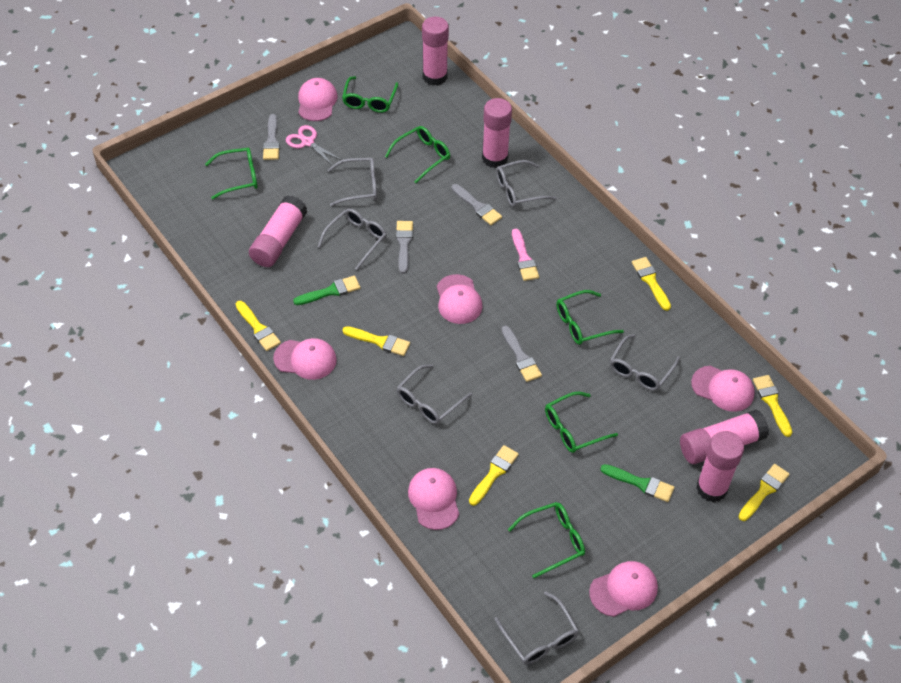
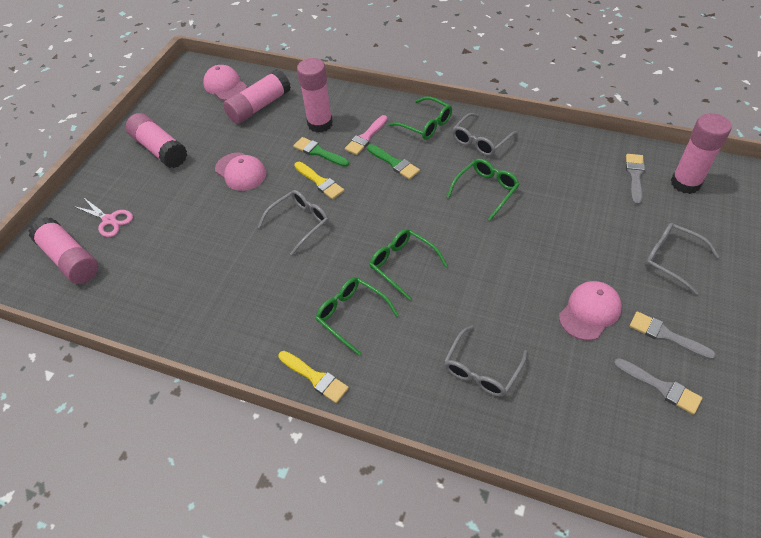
green glasses: 6 -> 4
grey brush: 4 -> 3
grey glasses: 6 -> 4
pink cap: 6 -> 3
yellow brush: 6 -> 2

